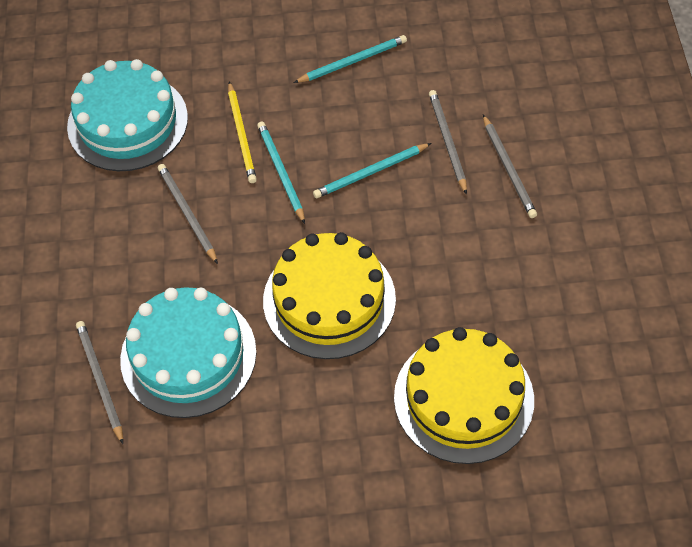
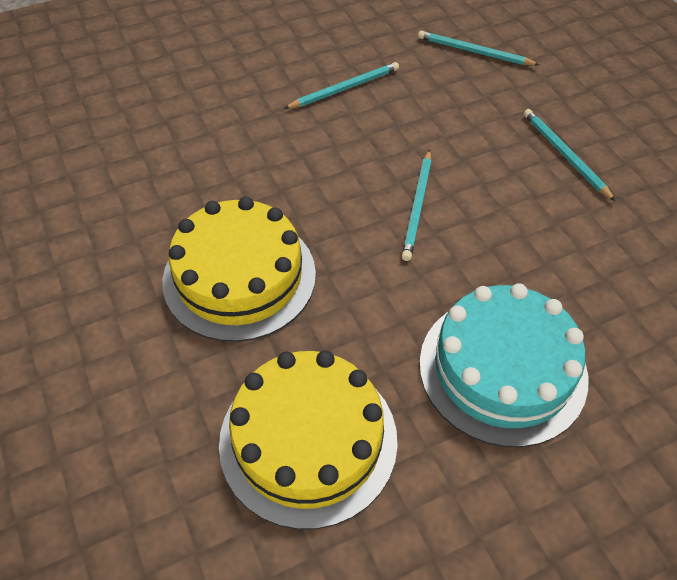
grey pencil: 4 -> 0
turquoise cake: 2 -> 1
turquoise pencil: 3 -> 4
yellow pencil: 1 -> 0

